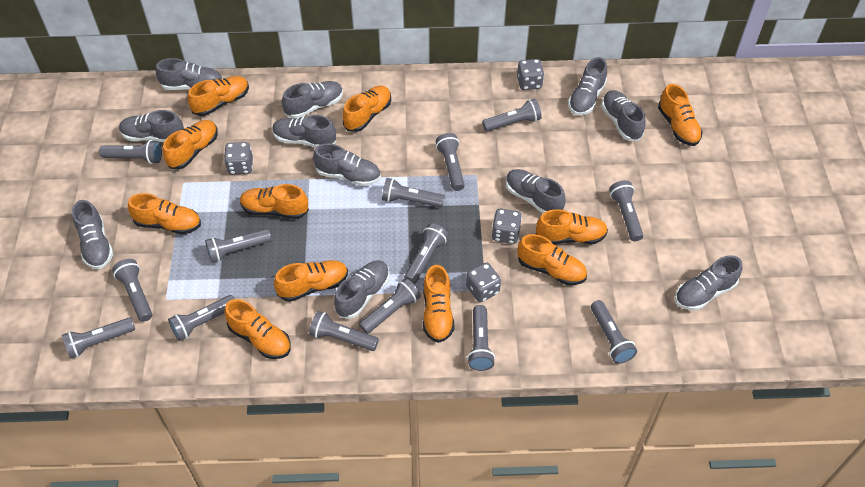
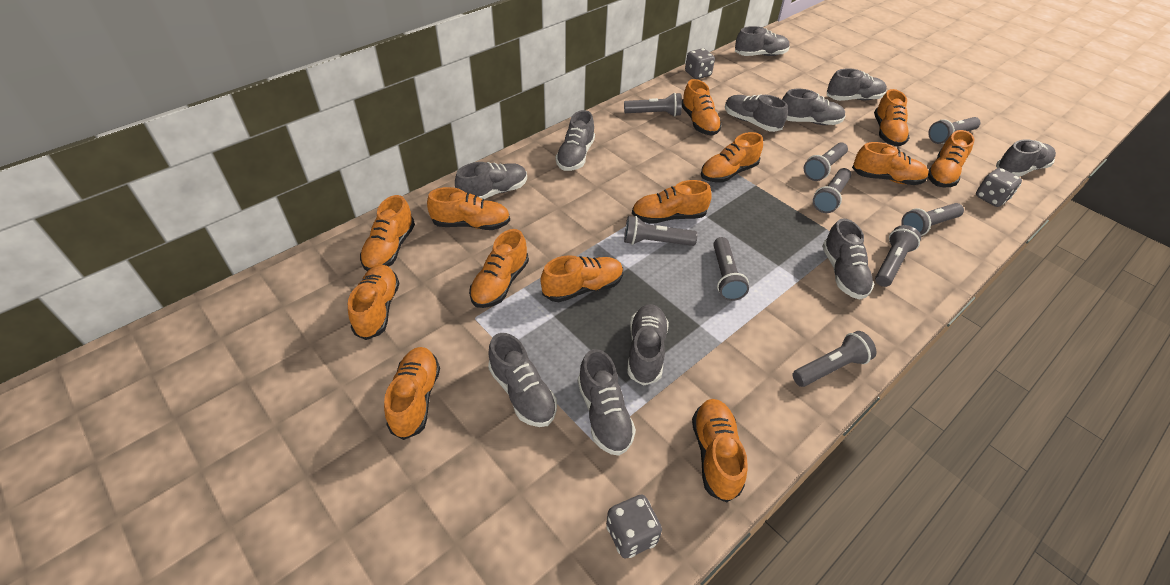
grey dice: 4 -> 3
grey flashlight: 14 -> 9
orange shoe: 11 -> 13

